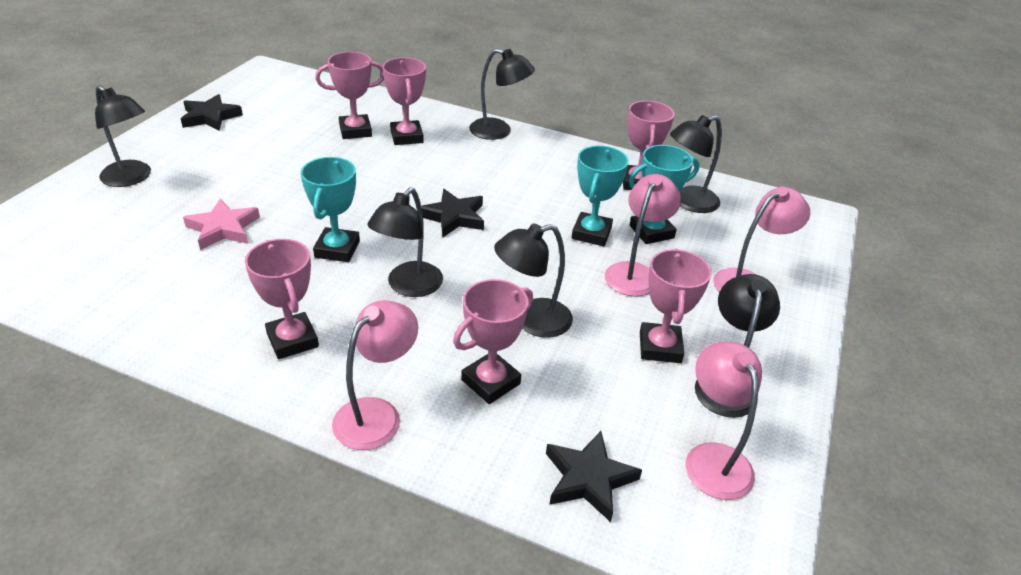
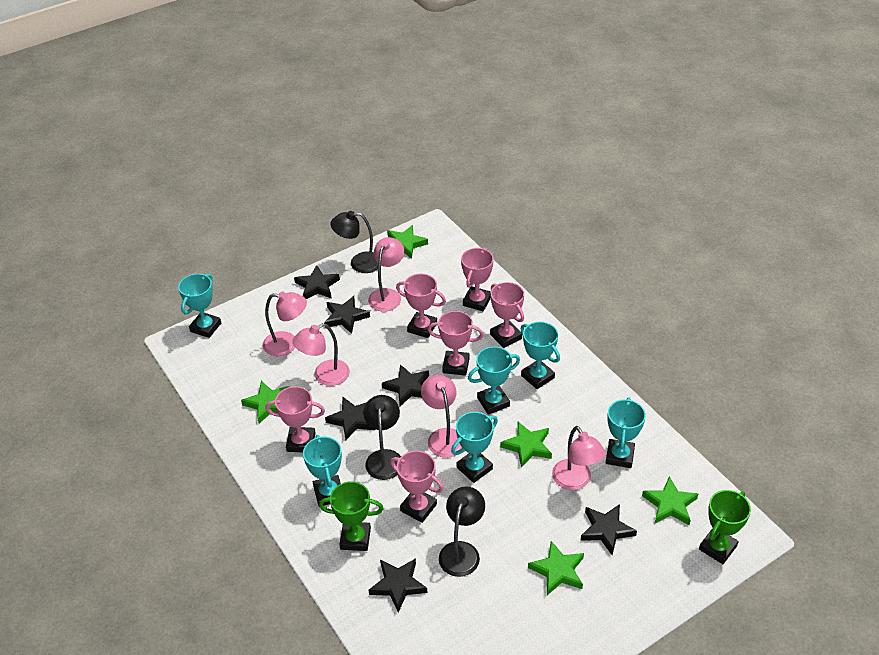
black lamp: 6 -> 3
black star: 3 -> 6
green star: 0 -> 5
green trophy: 0 -> 2
pink lamp: 4 -> 5
pink star: 1 -> 0
turquoise trophy: 3 -> 6

